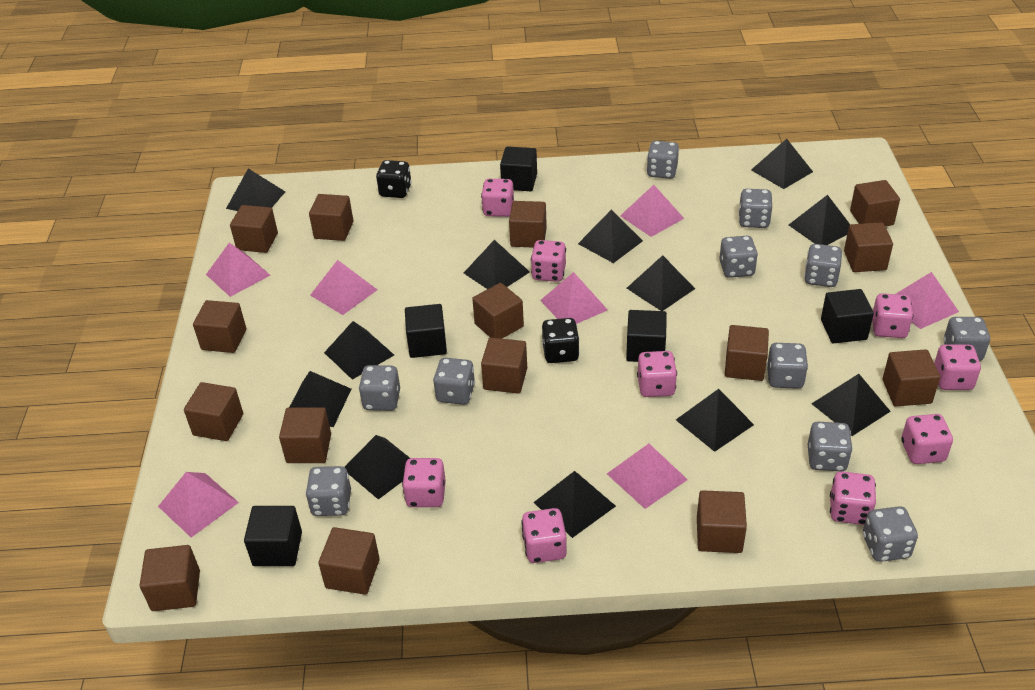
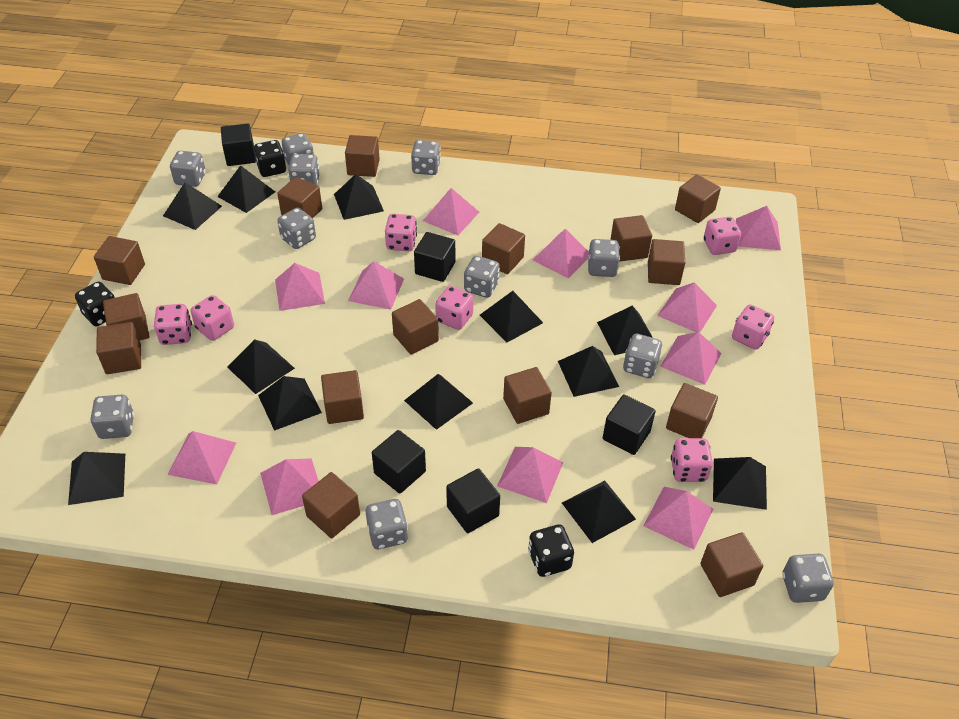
black dice: 2 -> 3
pink dice: 9 -> 7
pink pyramid: 7 -> 11

